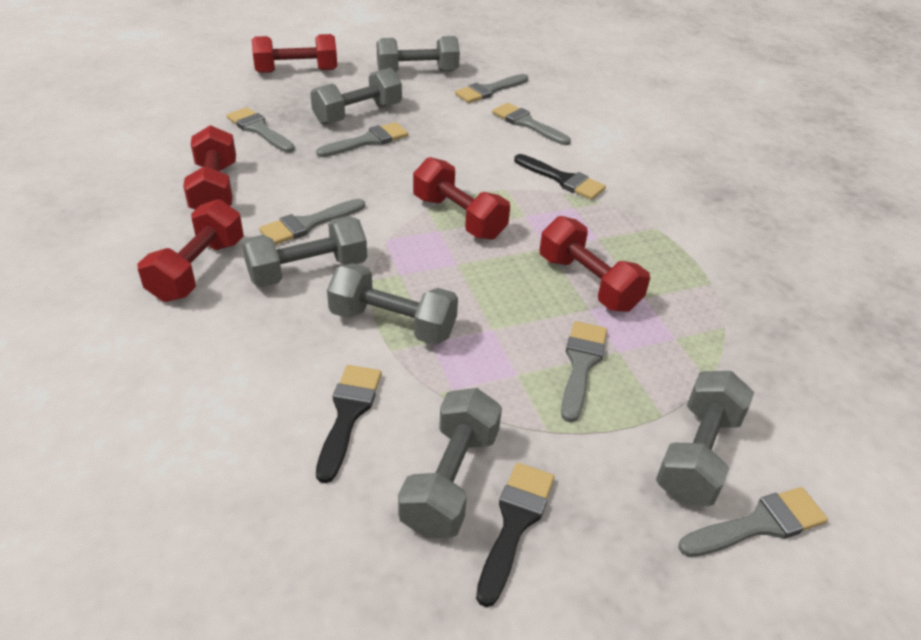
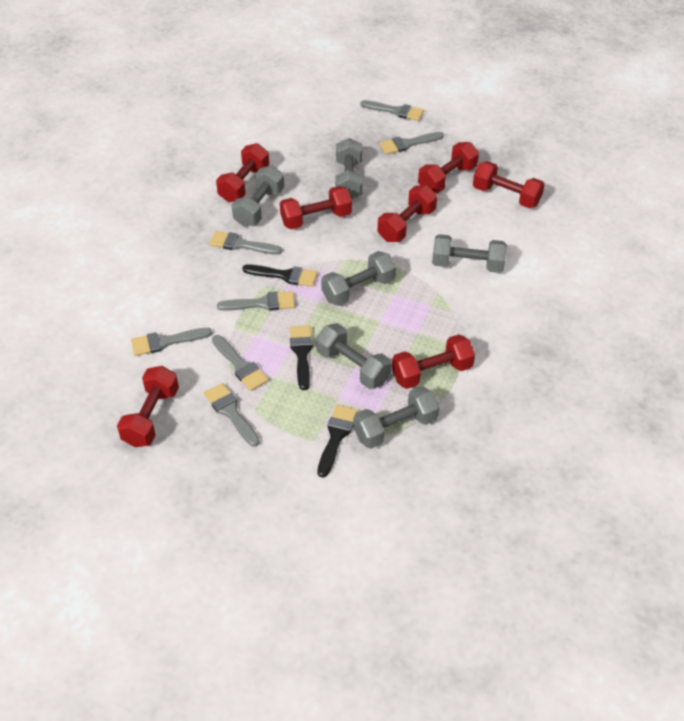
red dumbbell: 5 -> 7

